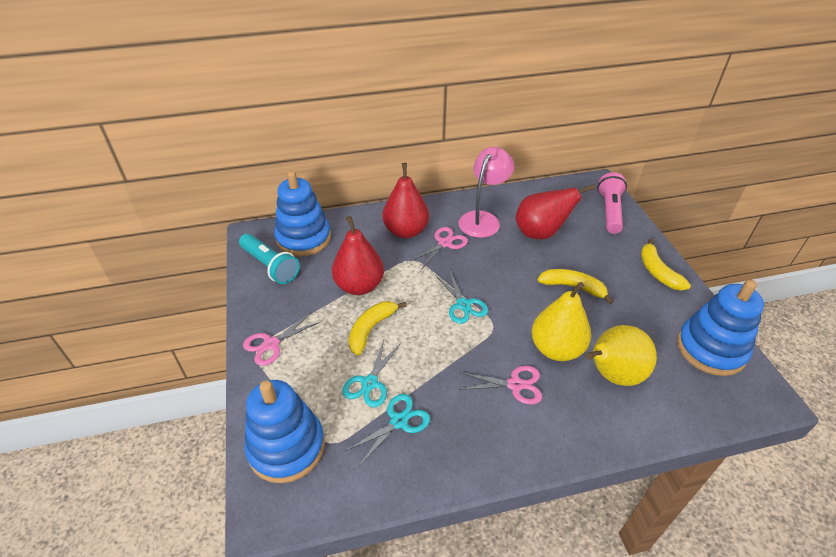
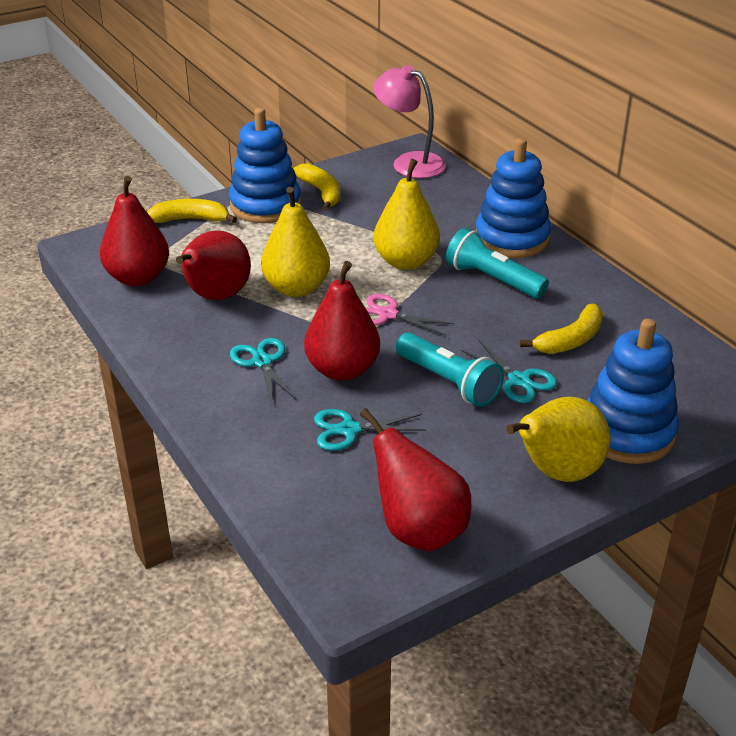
pink flashlight: 1 -> 0
pink scissors: 3 -> 1
red pear: 3 -> 4
turquoise flashlight: 1 -> 2
yellow pear: 2 -> 3

